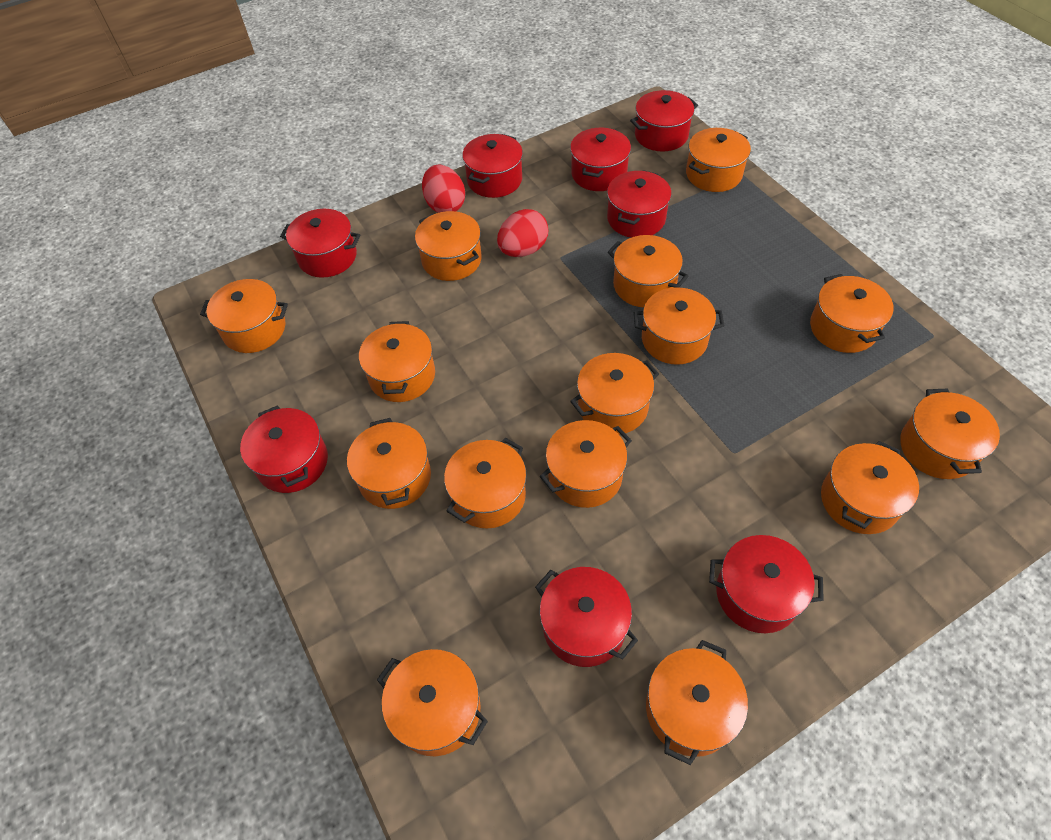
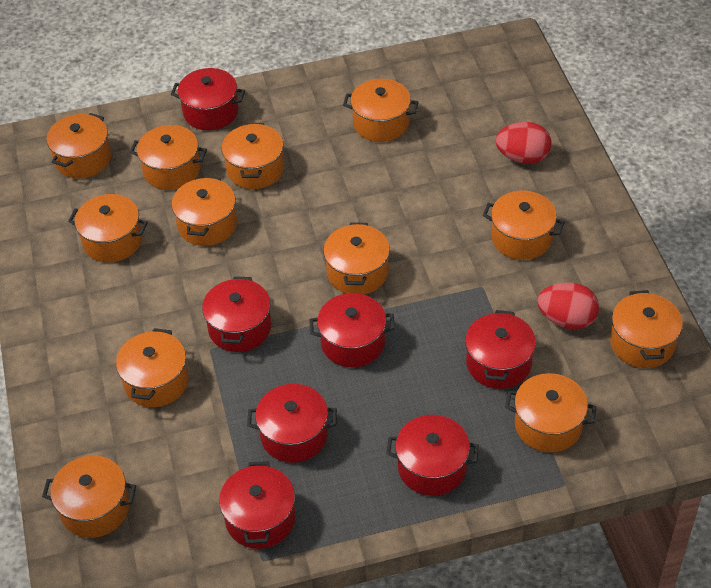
orange pot: 15 -> 12
red pot: 8 -> 7

